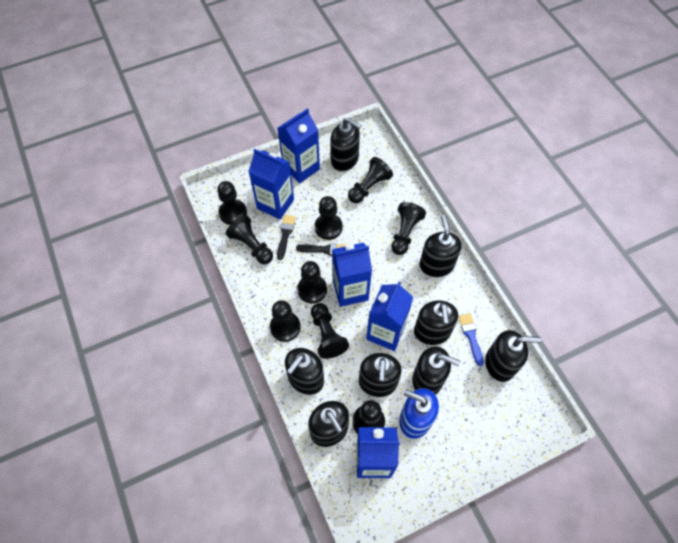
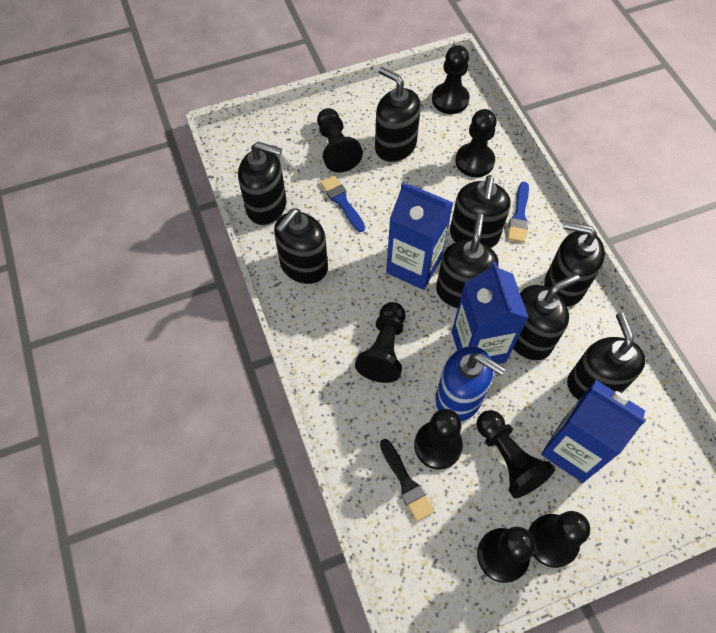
black brush: 2 -> 1
black pawn: 9 -> 8
blue brush: 1 -> 2
blue carton: 5 -> 3

